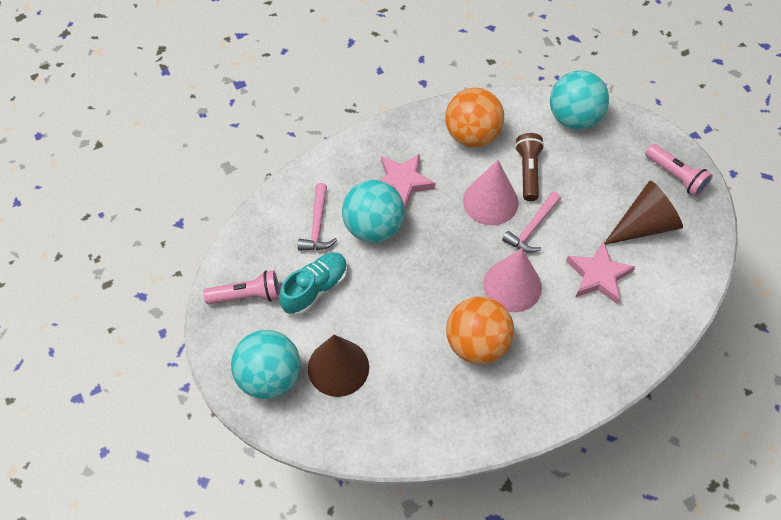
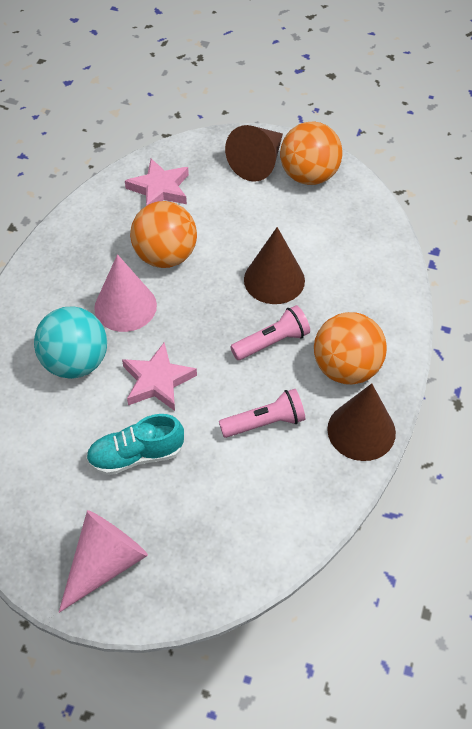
brown cone: 2 -> 3
brown flashlight: 1 -> 0
orange ball: 2 -> 3
pink hammer: 2 -> 0
turquoise ball: 3 -> 1

